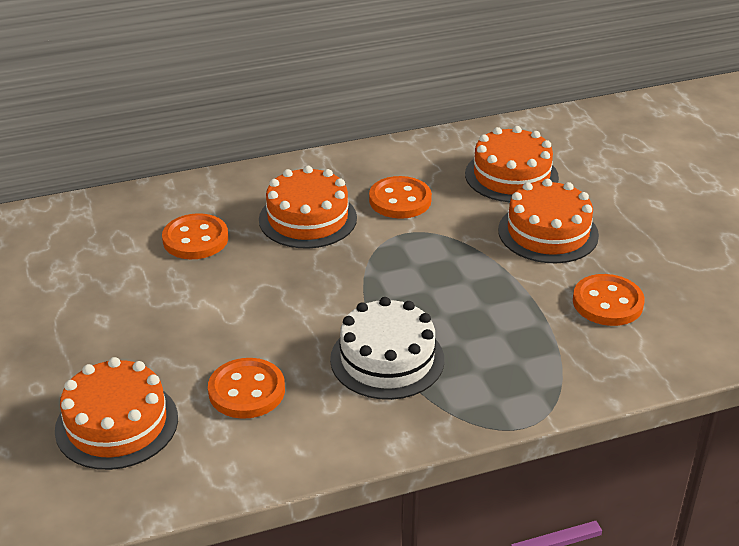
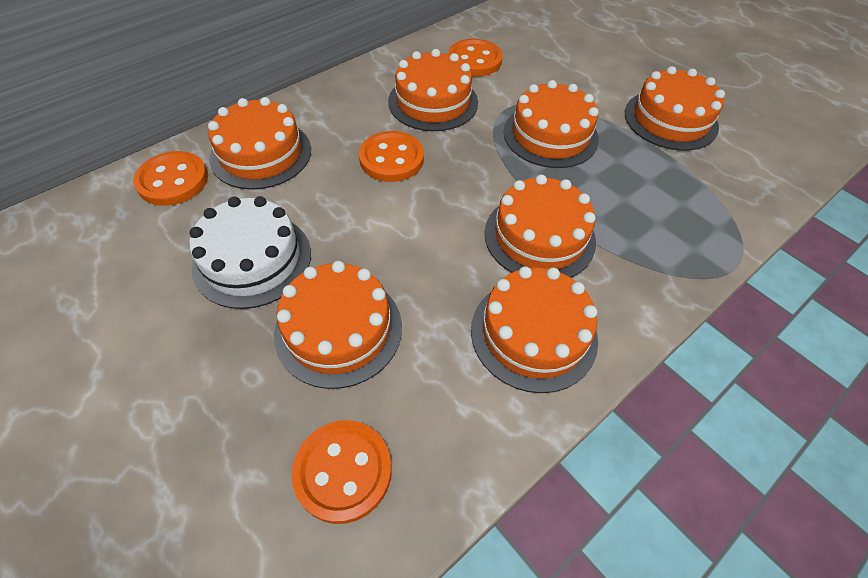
orange cake: 4 -> 7

